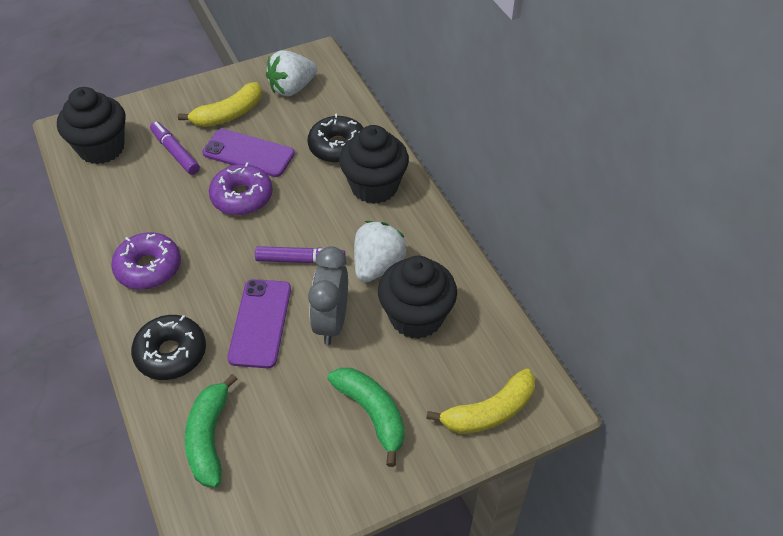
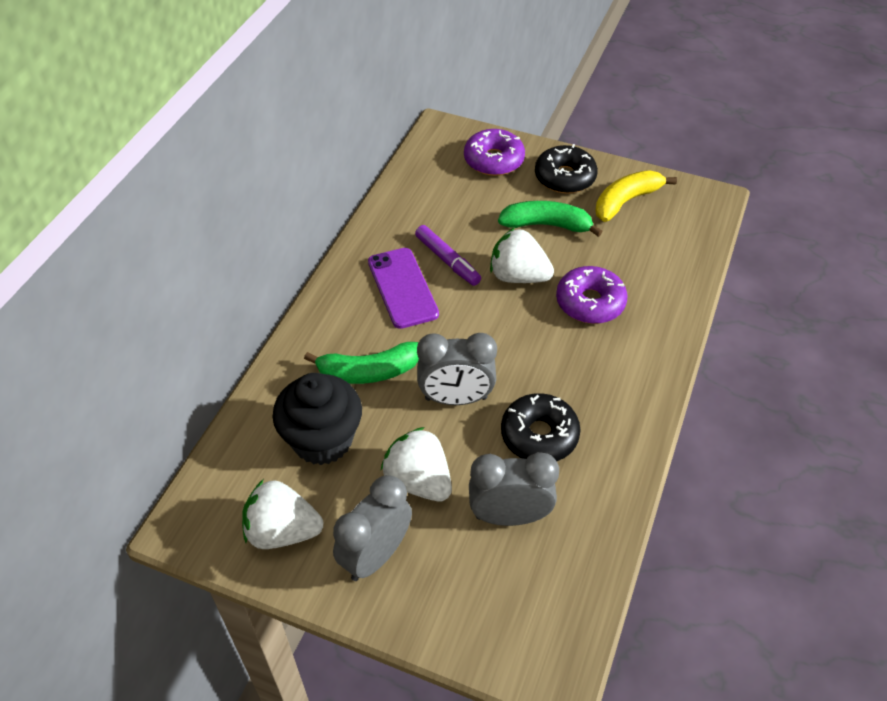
black cupcake: 3 -> 1
grey clock: 1 -> 3
purple marker: 2 -> 1
purple phone: 2 -> 1
white strawberry: 2 -> 3
yellow banana: 2 -> 1

